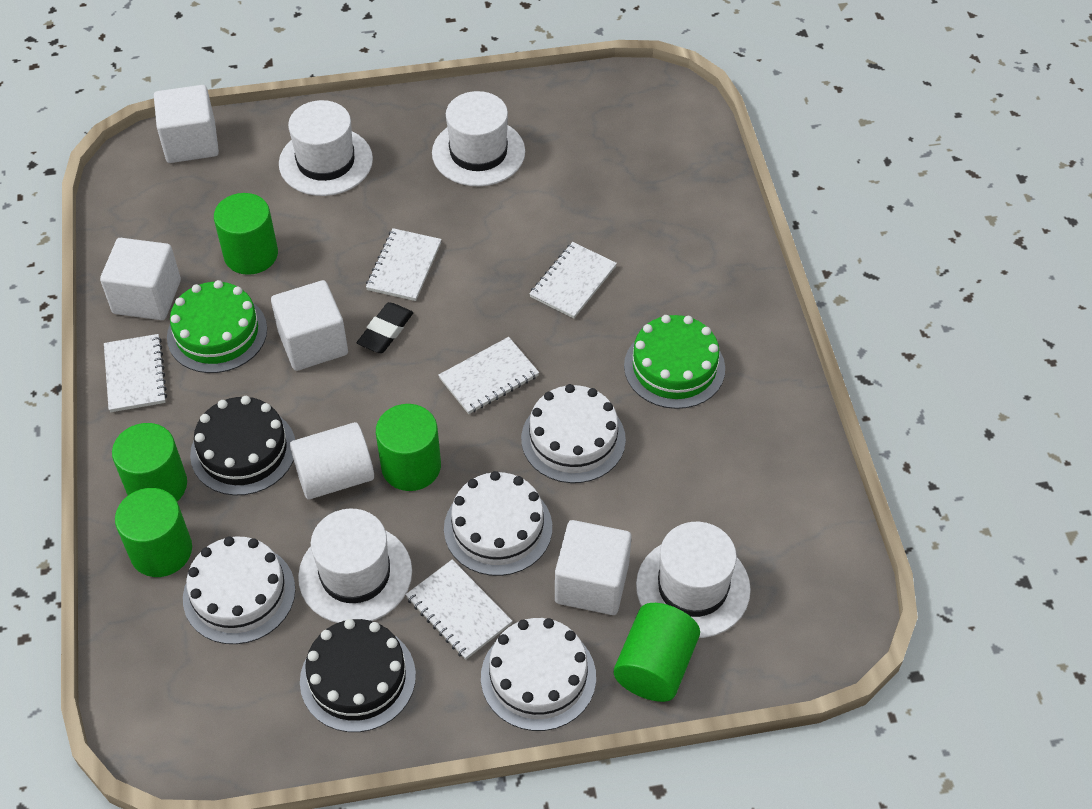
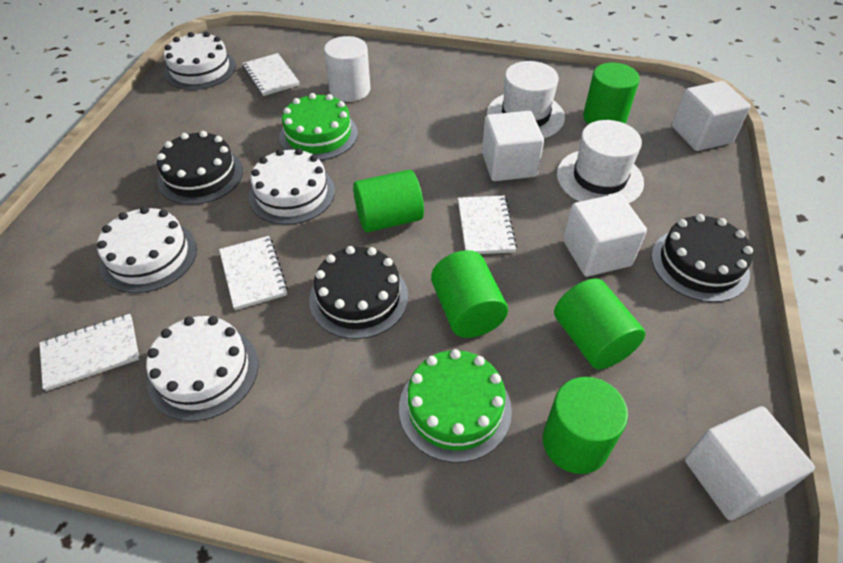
black cake: 2 -> 3
black eraser: 1 -> 0
white hat: 4 -> 2
white notebook: 5 -> 4

